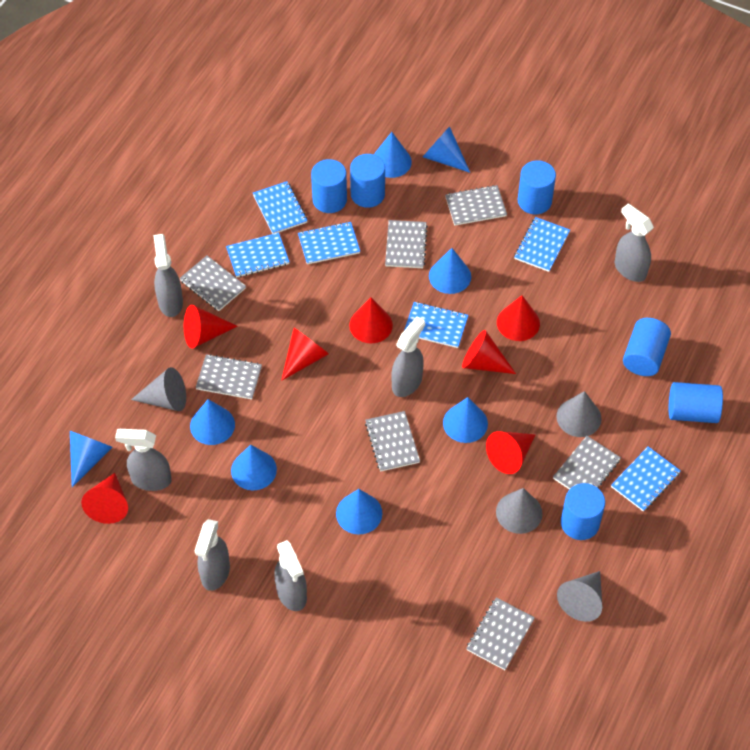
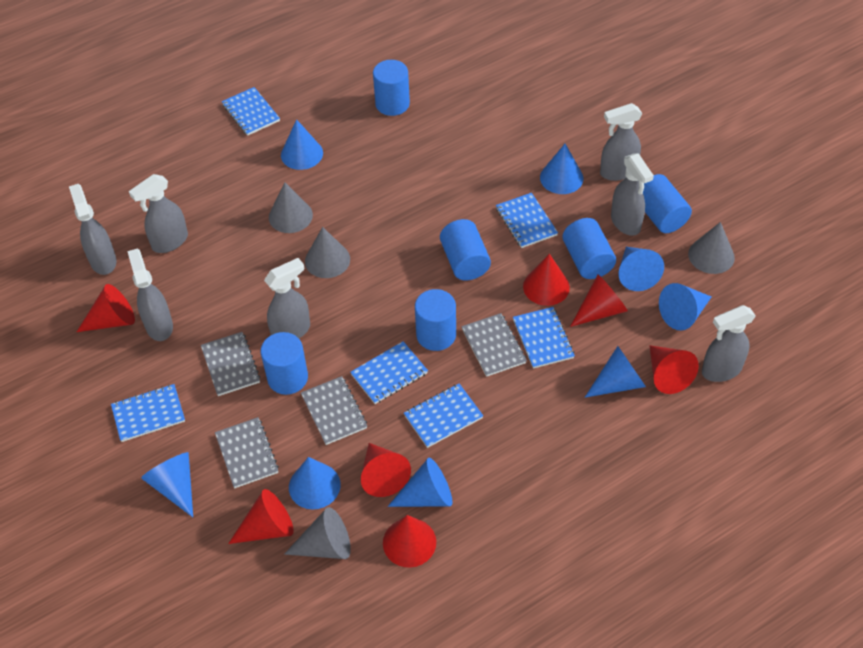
grey notebook: 7 -> 4
grey spray bottle: 6 -> 7

